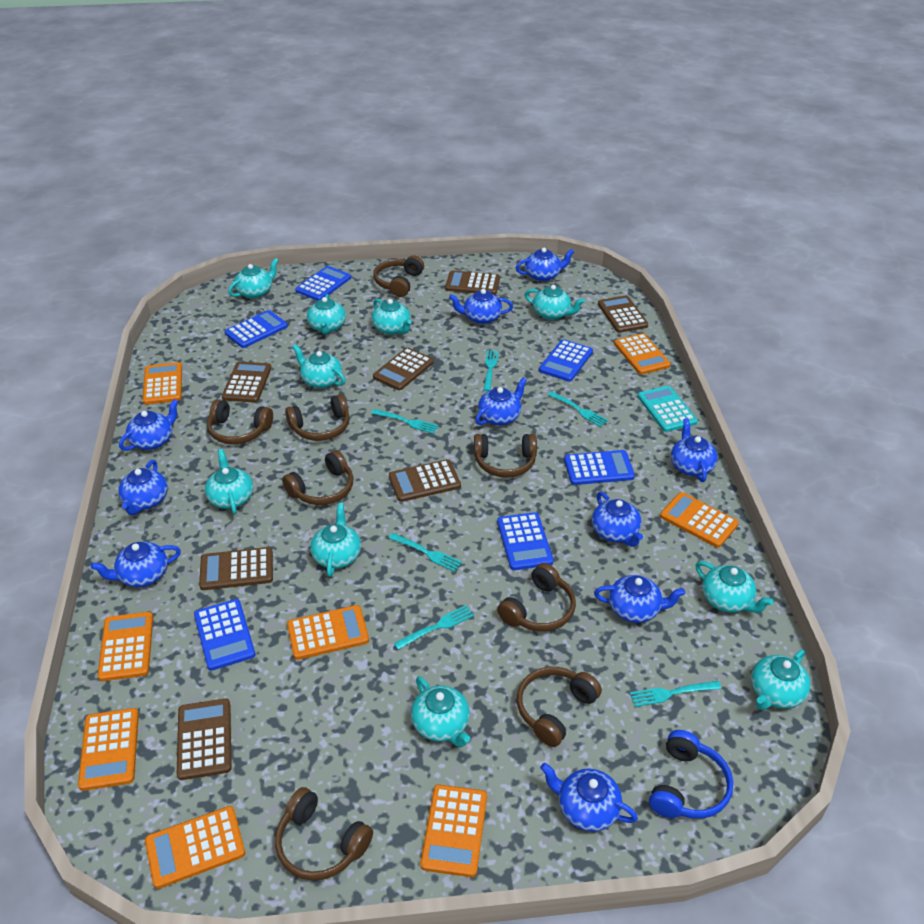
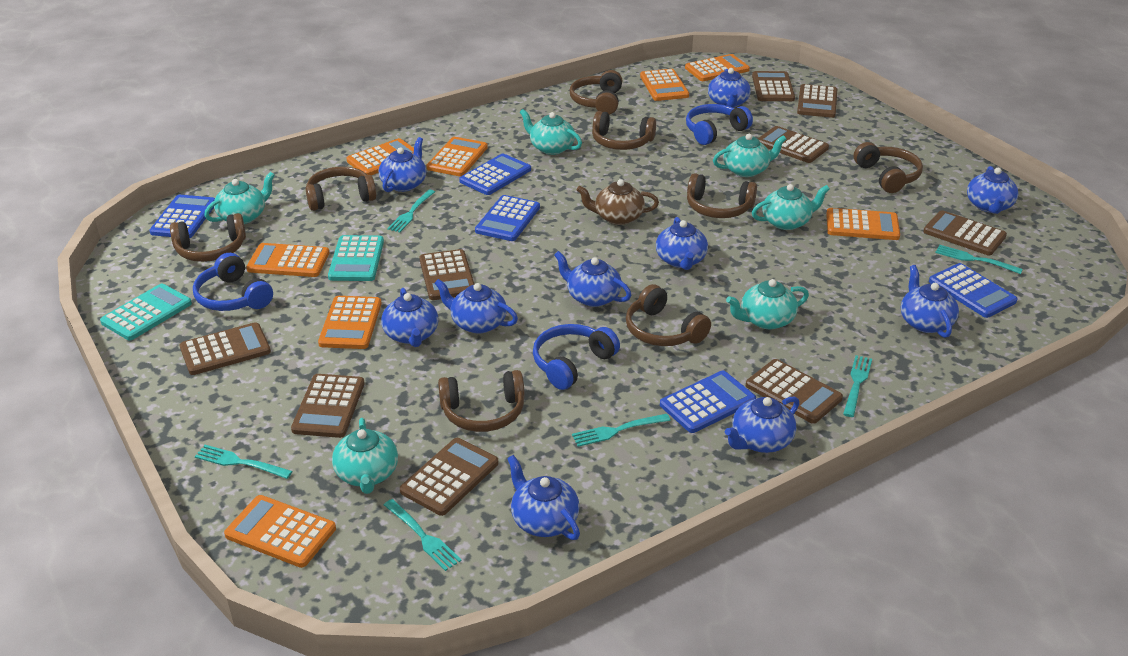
blue calculator: 6 -> 5
blue headphones: 1 -> 3
brown calculator: 7 -> 9
brown teapot: 0 -> 1
turquoise calculator: 1 -> 2
turquoise teapot: 10 -> 6

